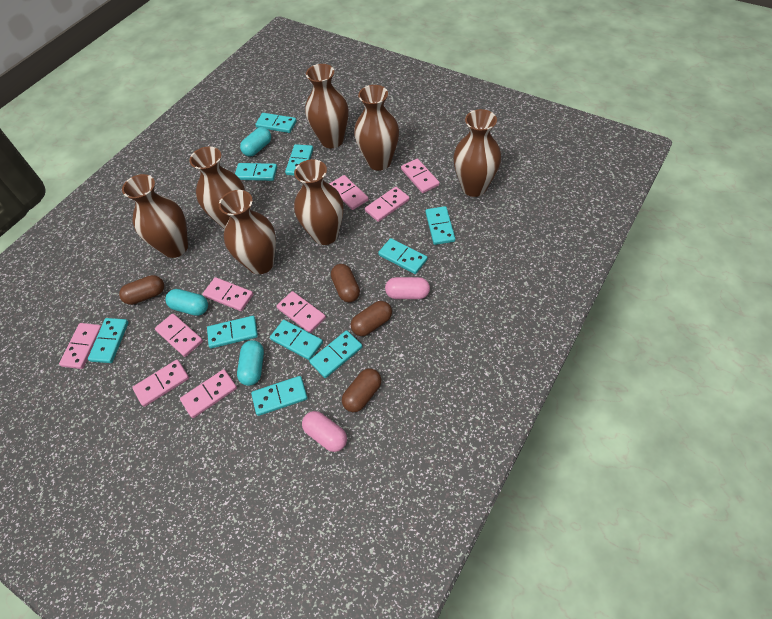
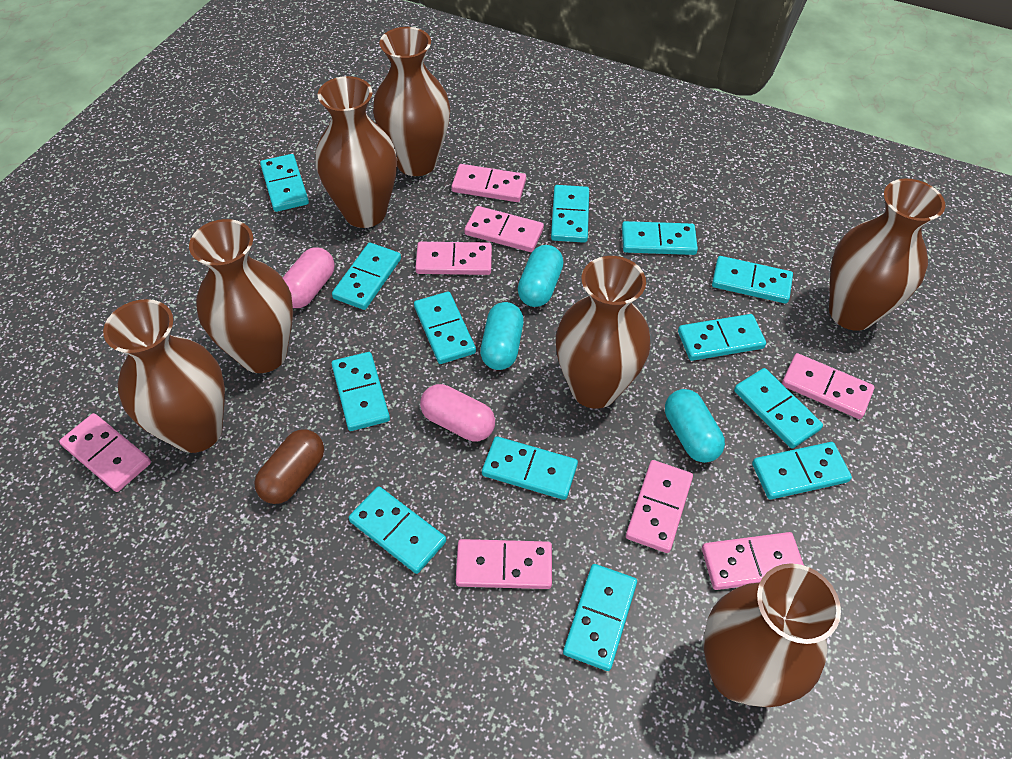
brown capsule: 4 -> 1
pink domino: 9 -> 8
turquoise domino: 10 -> 13

